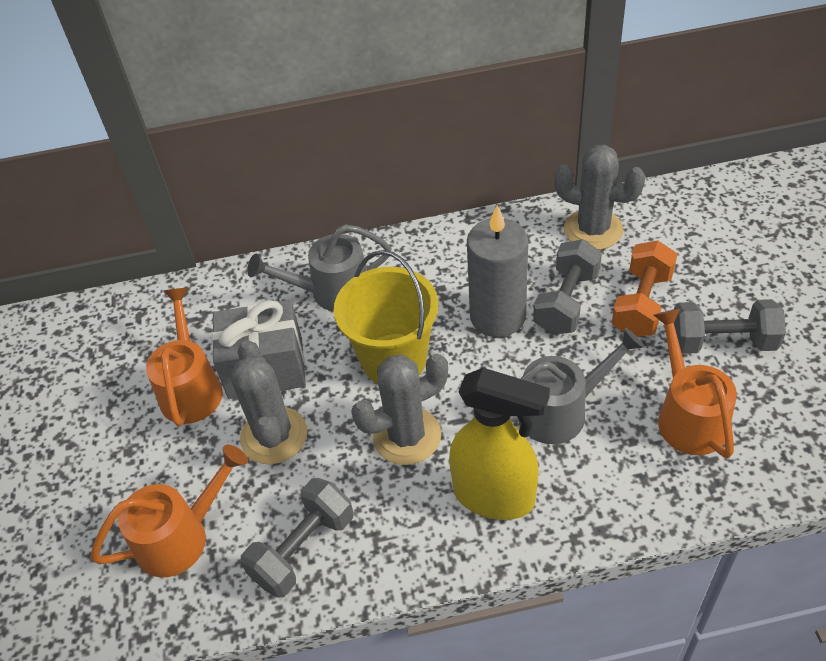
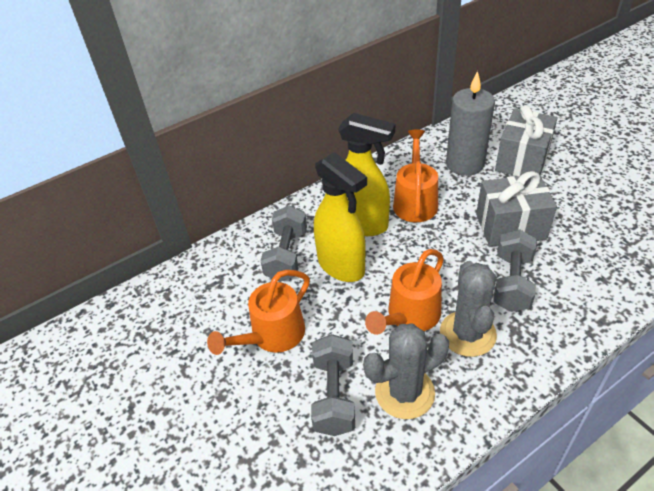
grey cactus: 3 -> 2
grey gift: 1 -> 2
grey watering can: 2 -> 0
orange dumbbell: 1 -> 0
yellow bucket: 1 -> 0
yellow spray bottle: 1 -> 2

